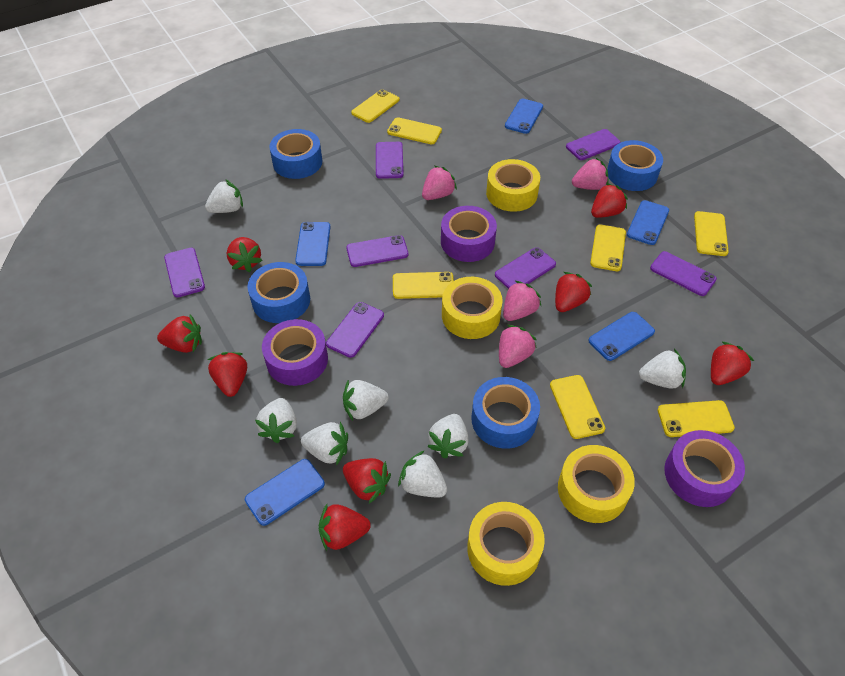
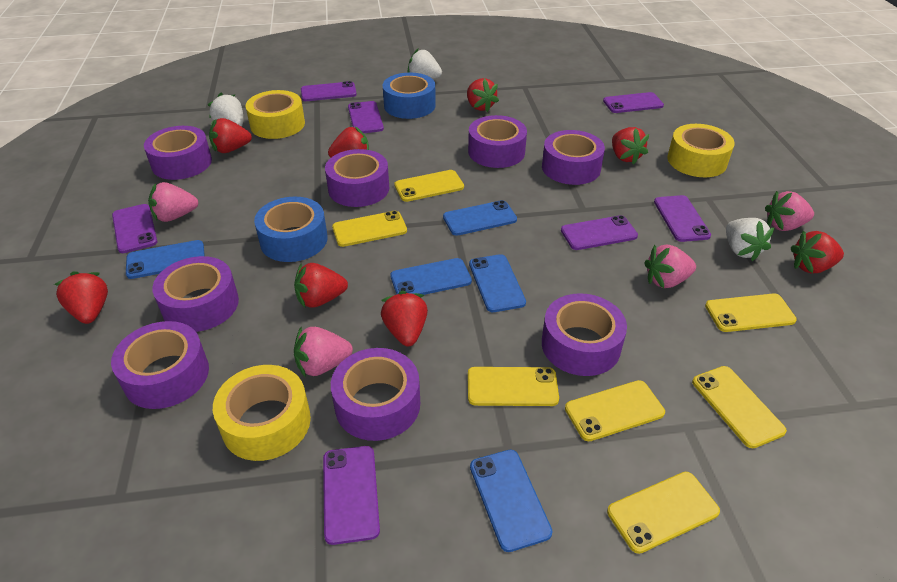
blue tape: 4 -> 2
purple tape: 3 -> 8
white strawberry: 7 -> 3
yellow tape: 4 -> 3

